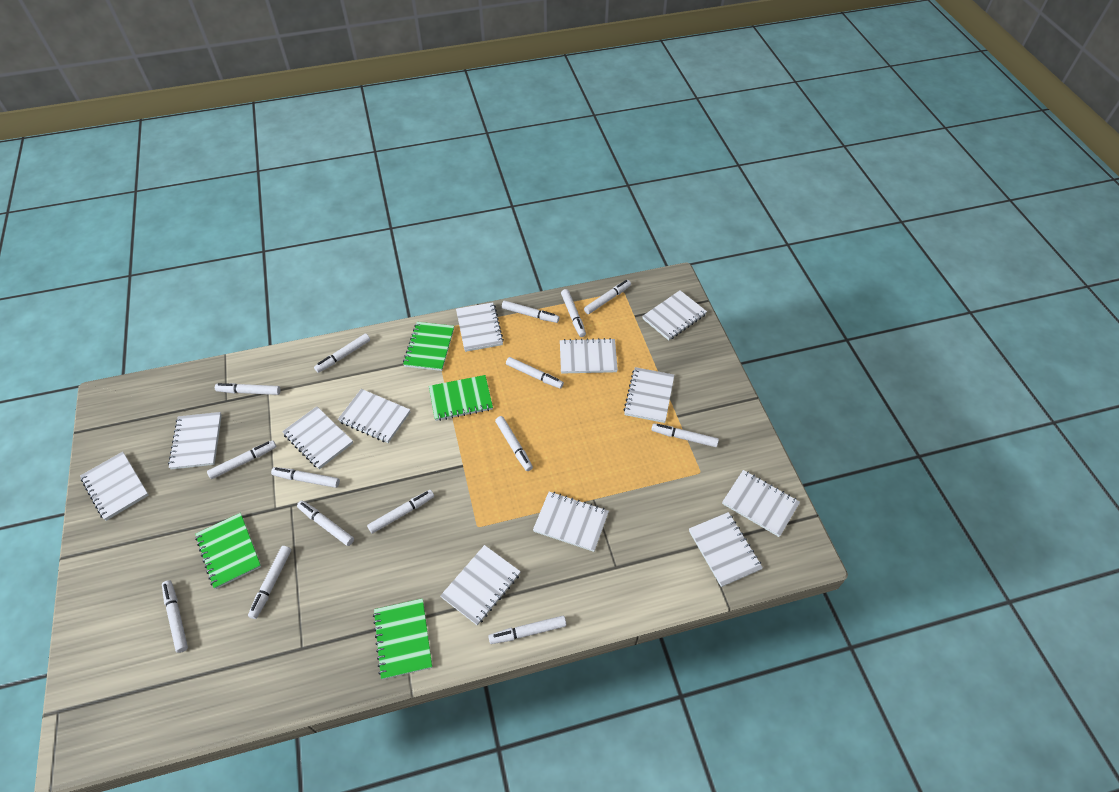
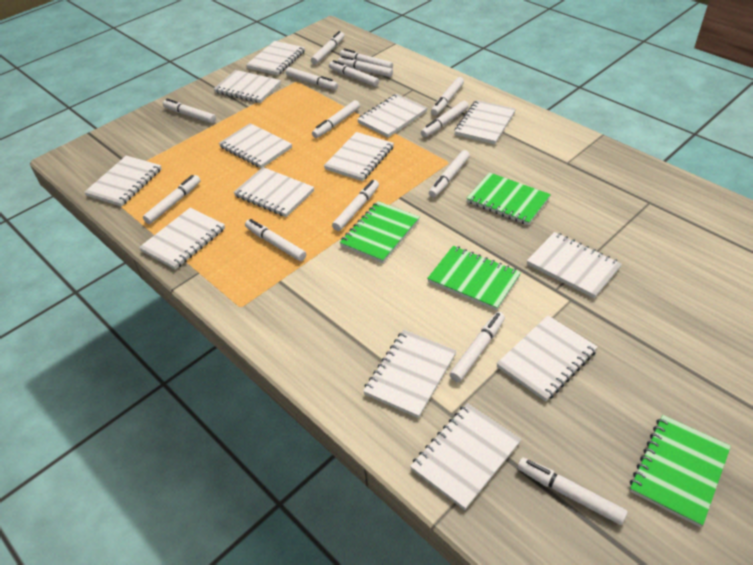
white notebook: 12 -> 13

